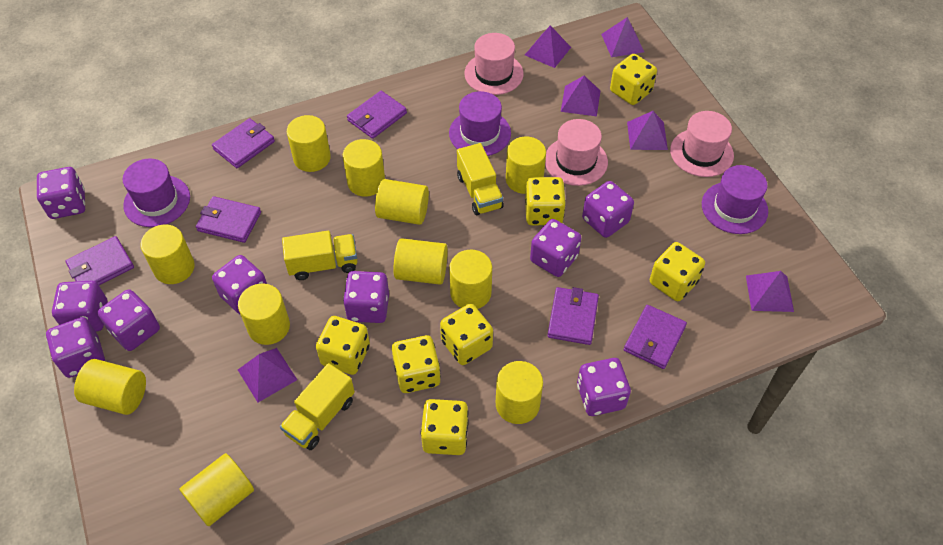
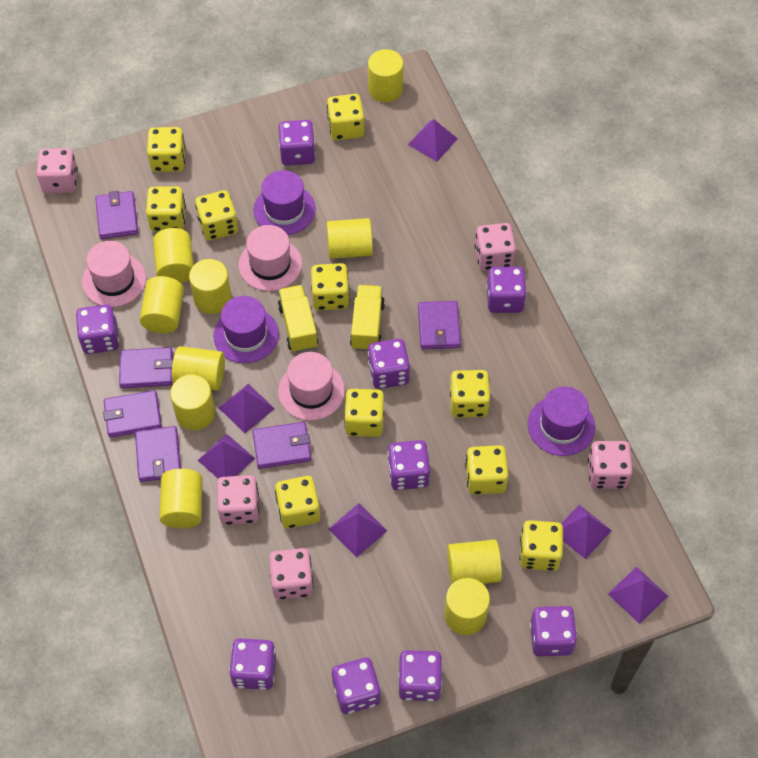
pink dice: 0 -> 5
yellow cylinder: 11 -> 10
yellow dice: 7 -> 10
yellow truck: 3 -> 2

